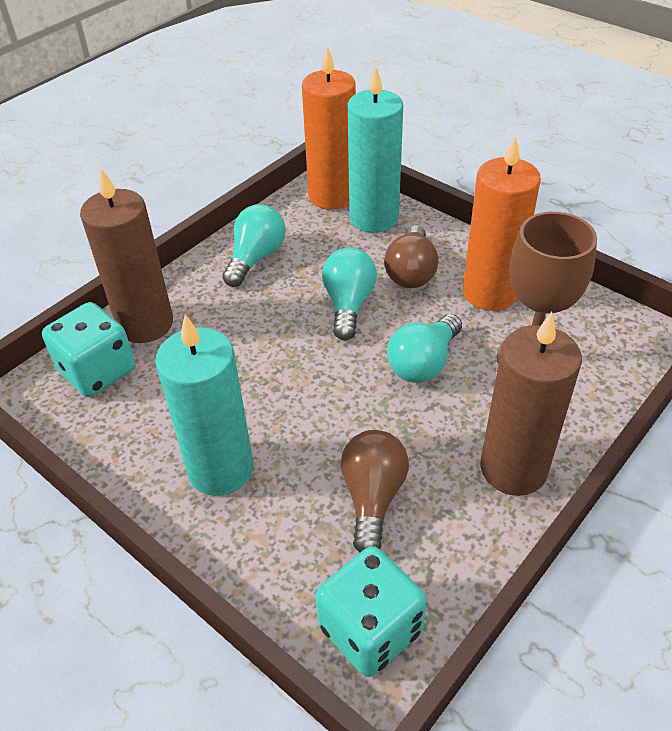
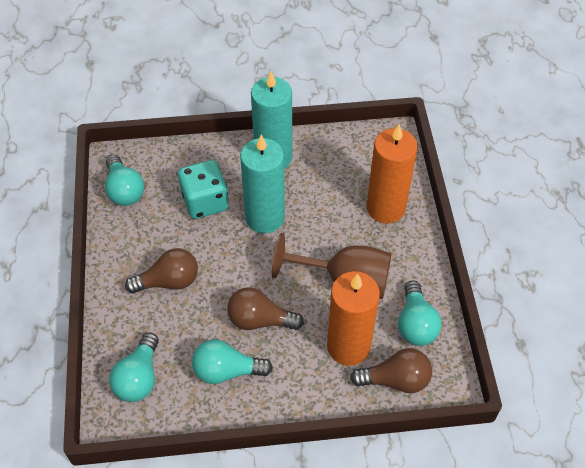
brown candle: 2 -> 0
brown light bulb: 2 -> 3
turquoise dice: 2 -> 1
turquoise light bulb: 3 -> 4

